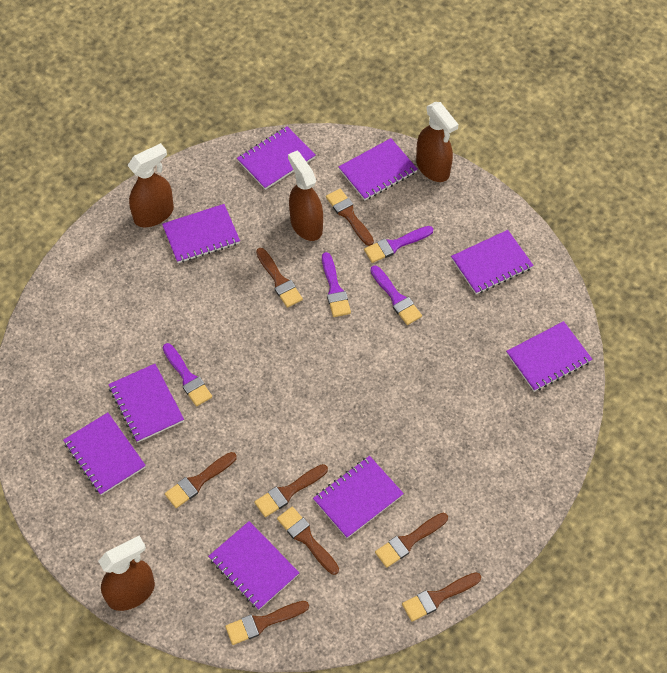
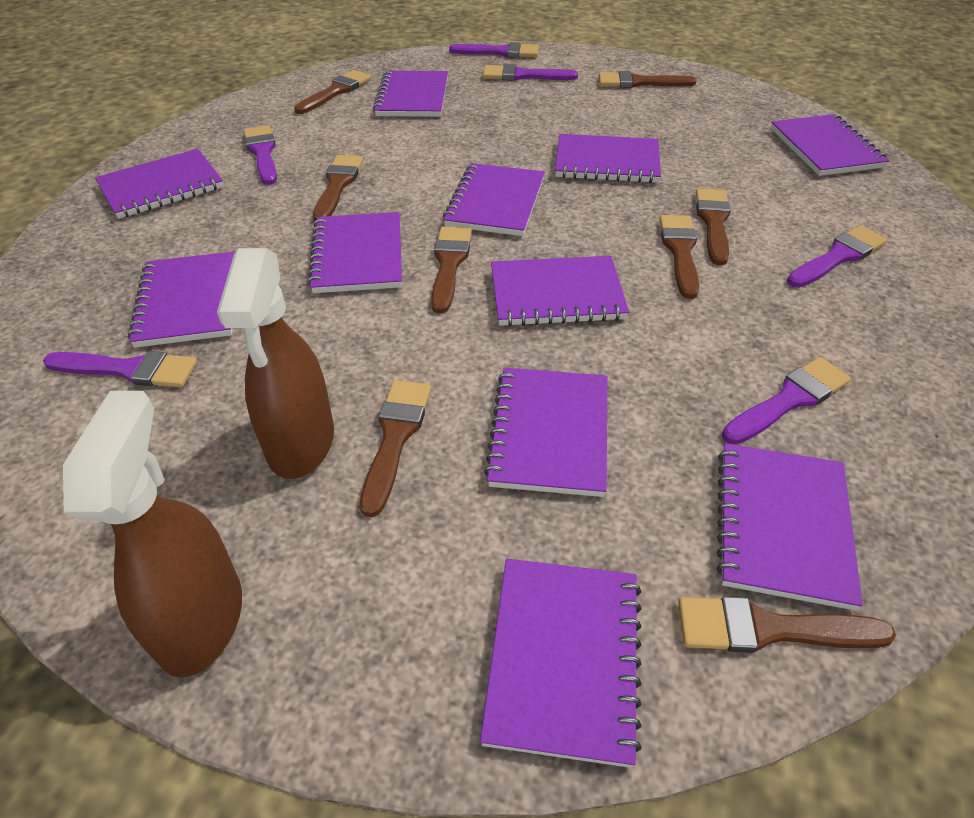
brown spray bottle: 4 -> 2
purple brush: 4 -> 6
purple notebook: 9 -> 11

